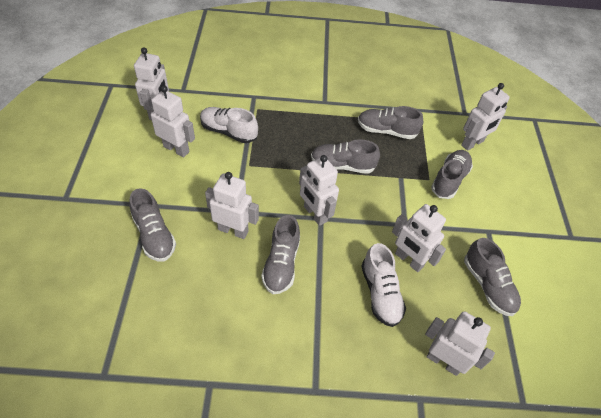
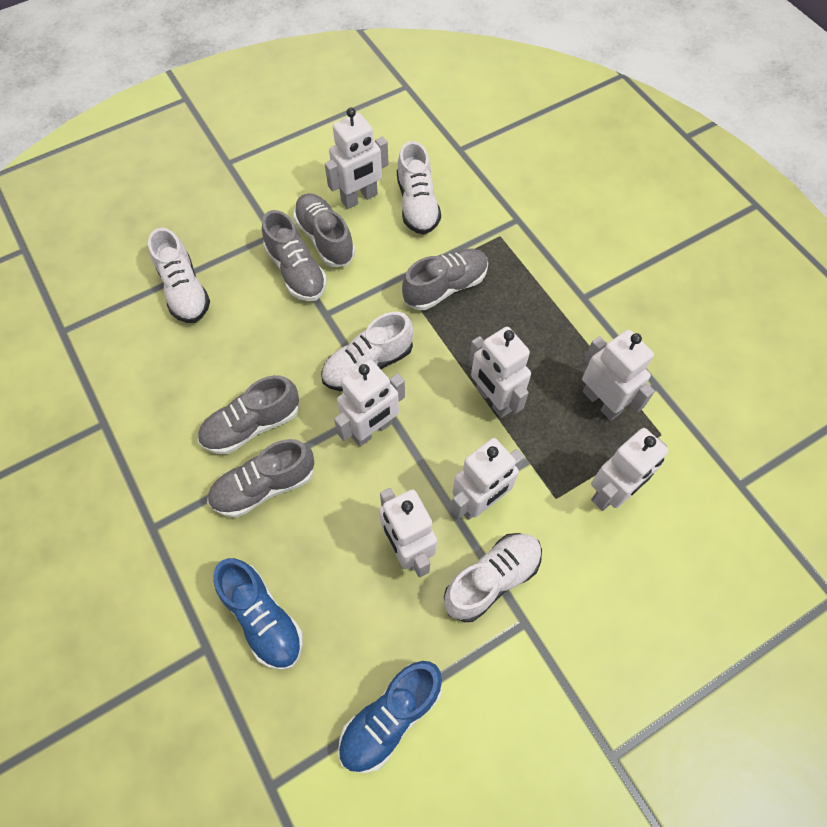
blue shoe: 0 -> 2
grey shoe: 6 -> 5
white shoe: 2 -> 4

